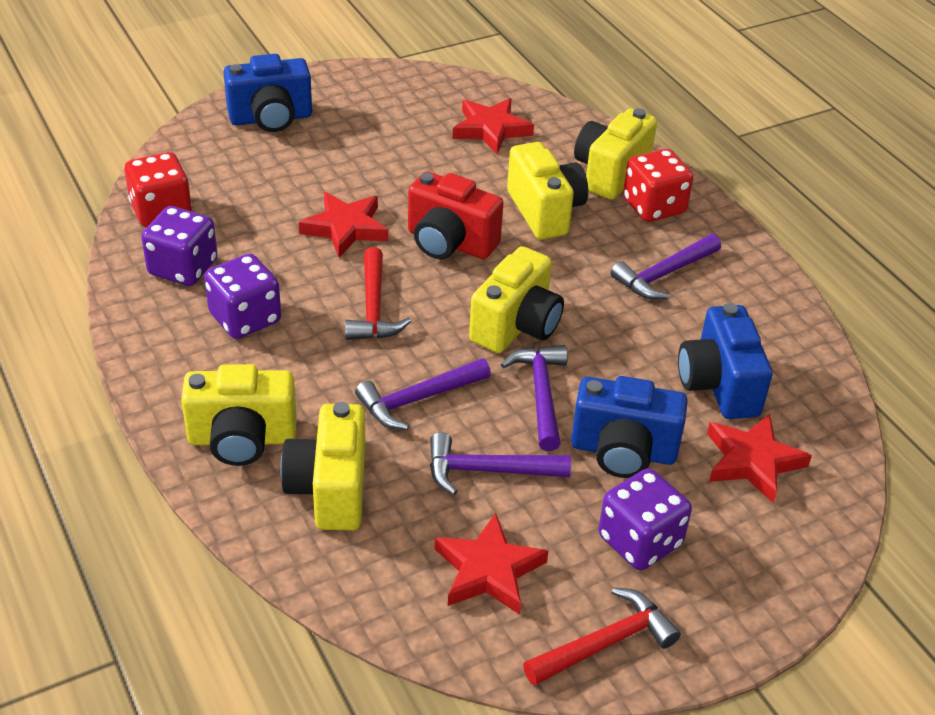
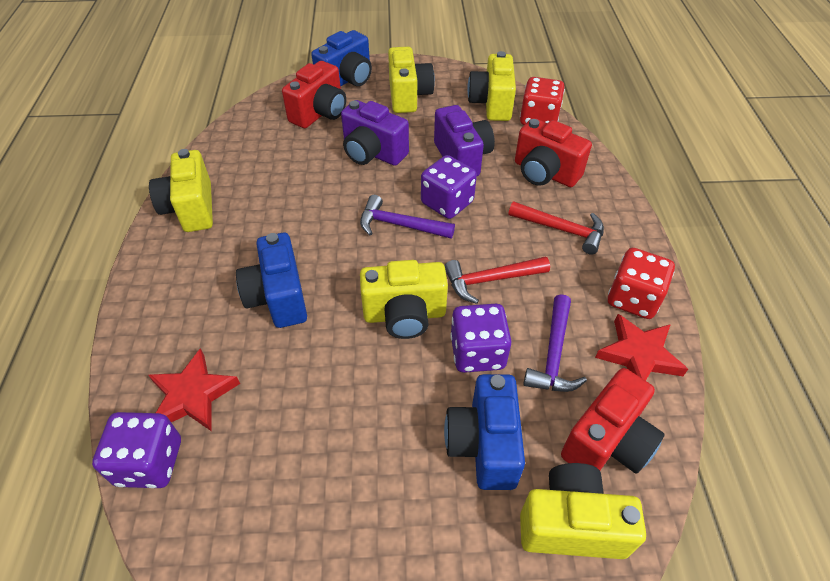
purple camera: 0 -> 2
purple hammer: 4 -> 2
red camera: 1 -> 3
red star: 4 -> 2

